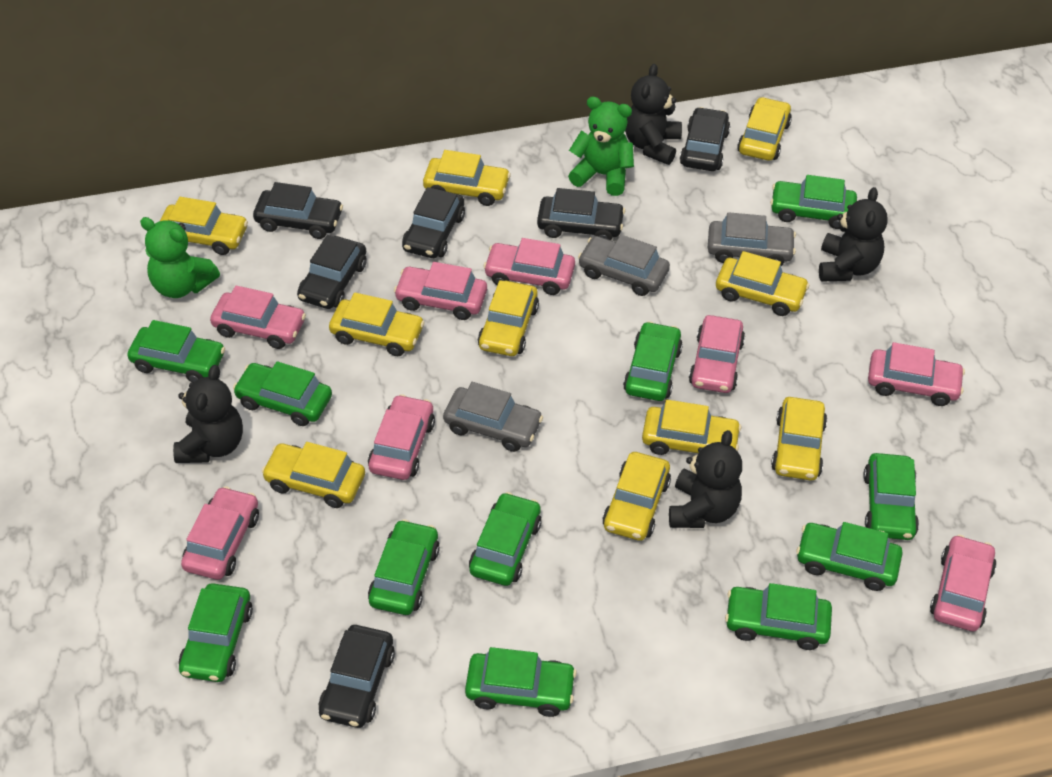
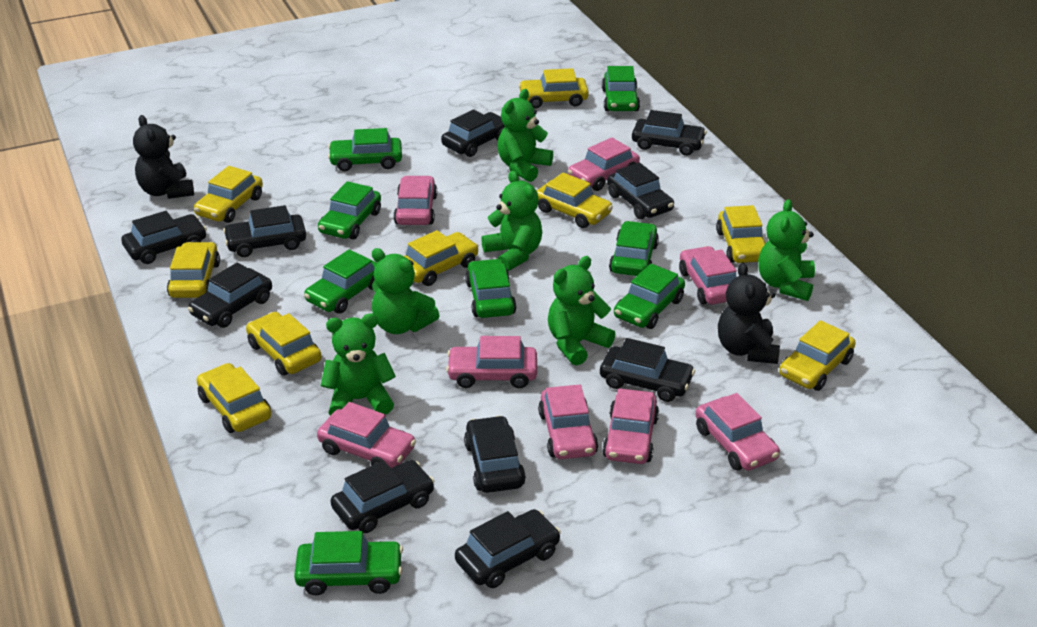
black car: 6 -> 10
black teddy bear: 4 -> 2
green car: 11 -> 8
green teddy bear: 2 -> 6
grey car: 3 -> 0
yellow car: 10 -> 9

